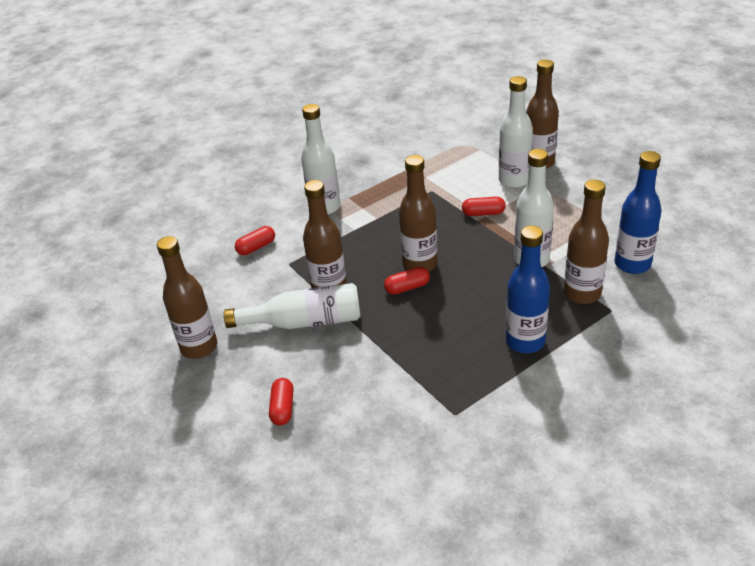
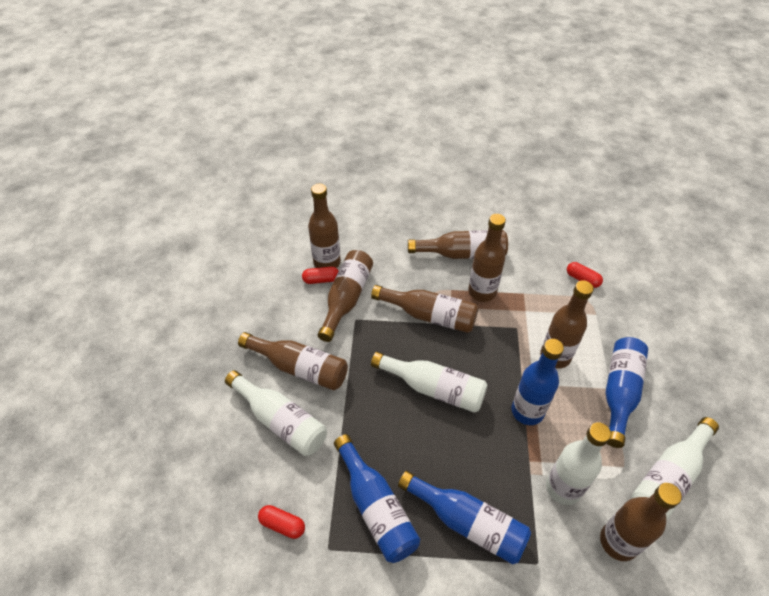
blue bottle: 2 -> 4
brown bottle: 5 -> 8
red capsule: 4 -> 3

